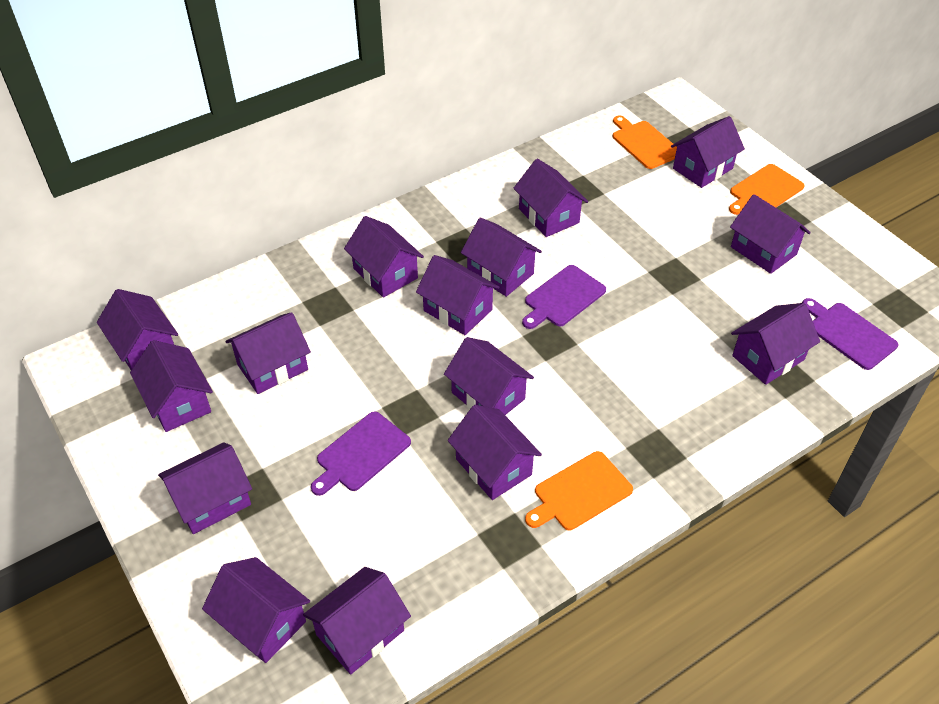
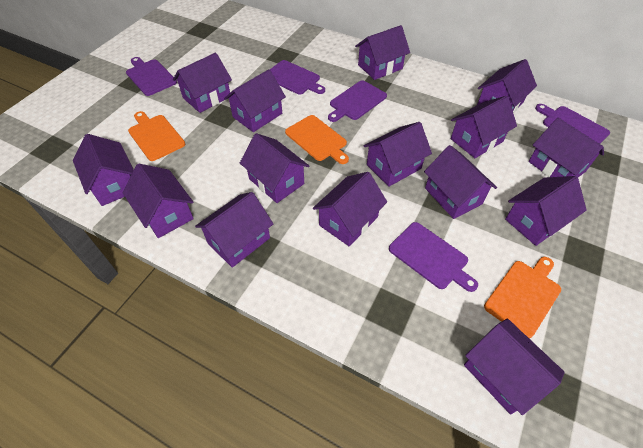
purple cutting board: 3 -> 5

